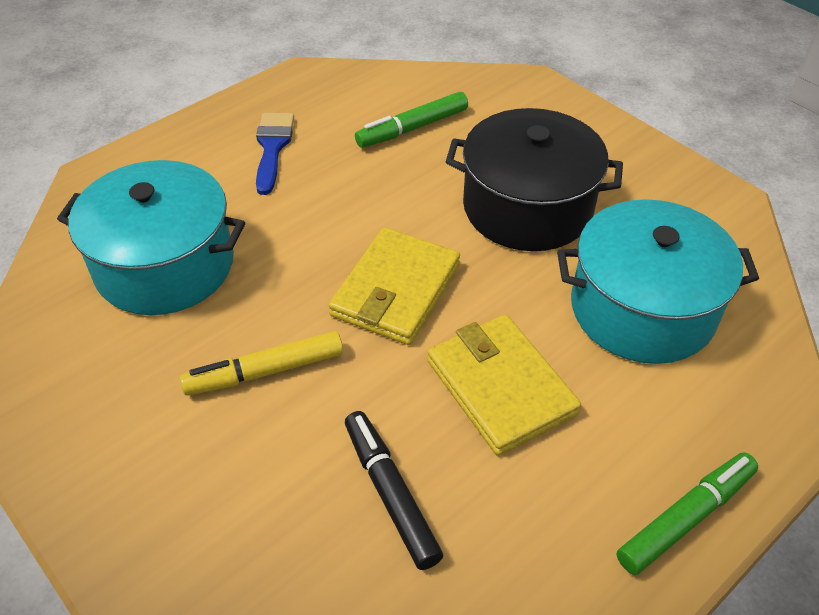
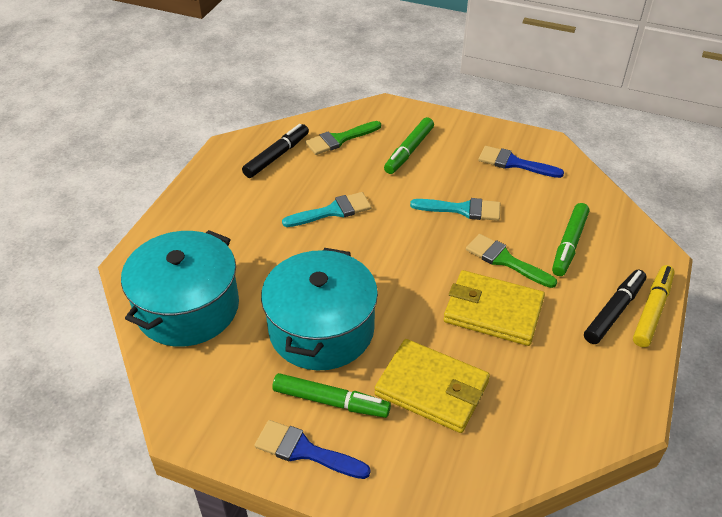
black marker: 1 -> 2
black pot: 1 -> 0
blue brush: 1 -> 2
green brush: 0 -> 2
green marker: 2 -> 3
turquoise brush: 0 -> 2

